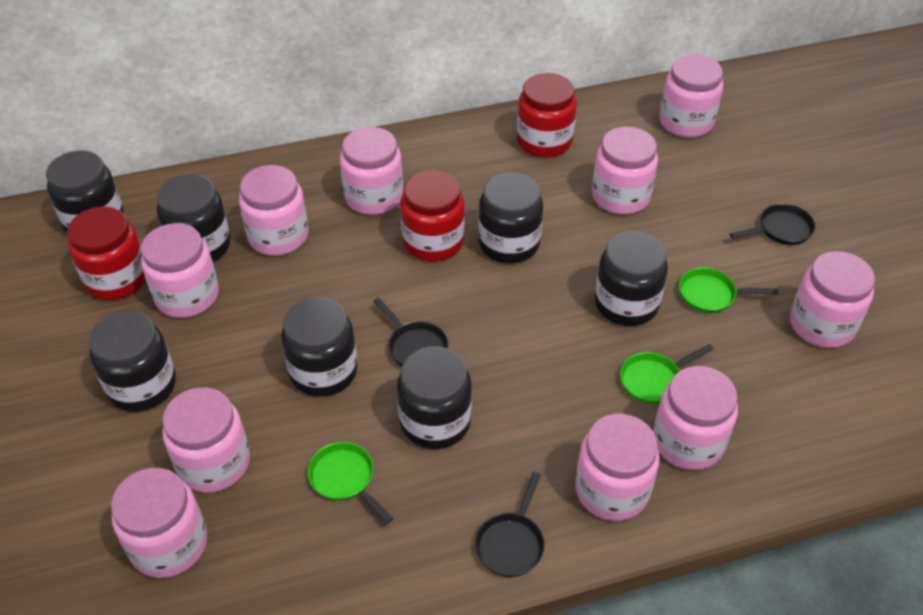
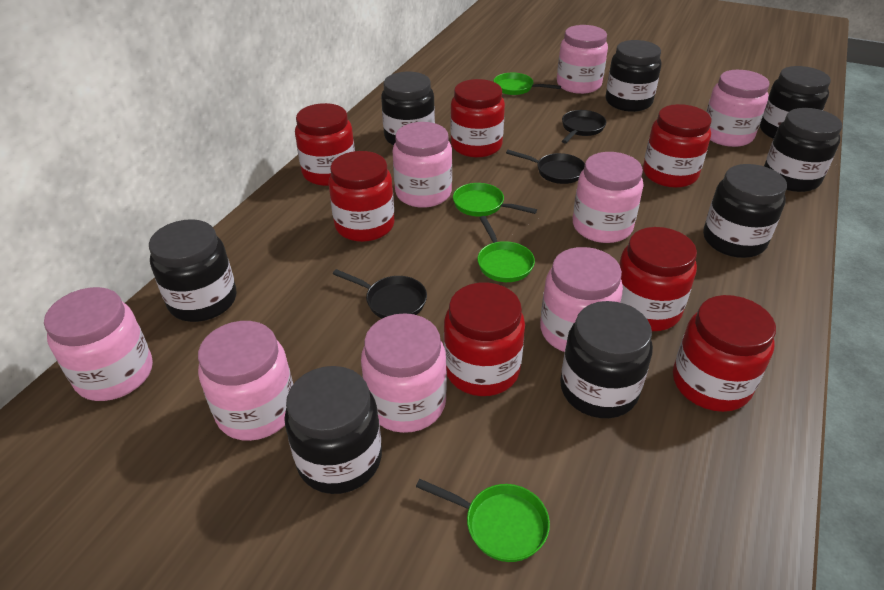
black jar: 7 -> 8
green pan: 3 -> 4
pink jar: 10 -> 8
red jar: 3 -> 7

